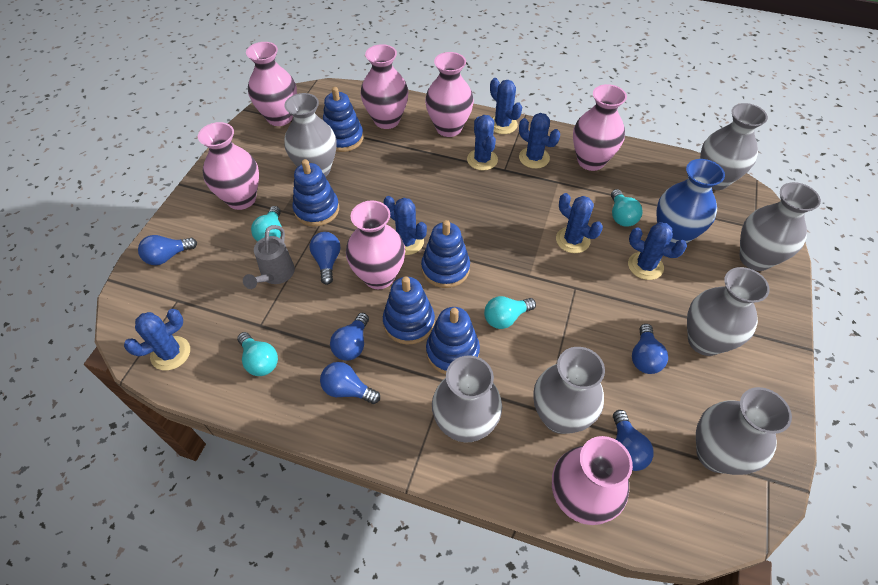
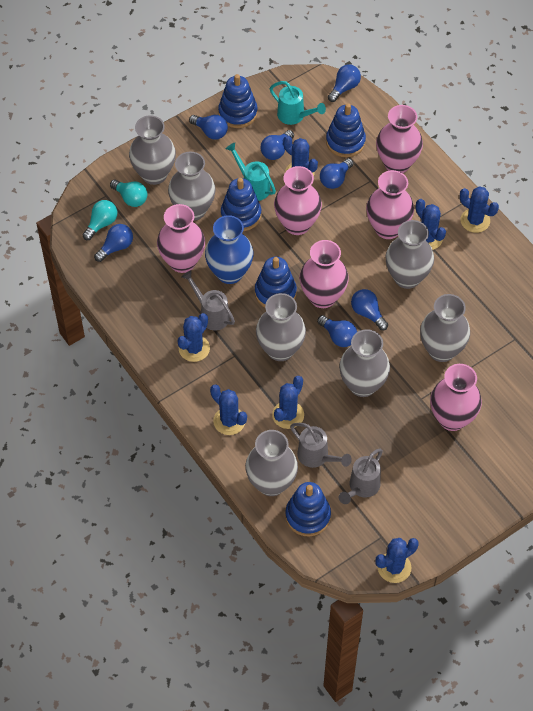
blue light bulb: 6 -> 7
grey watering can: 1 -> 3
pink vase: 7 -> 6
turquoise light bulb: 4 -> 2
turquoise watering can: 0 -> 2

